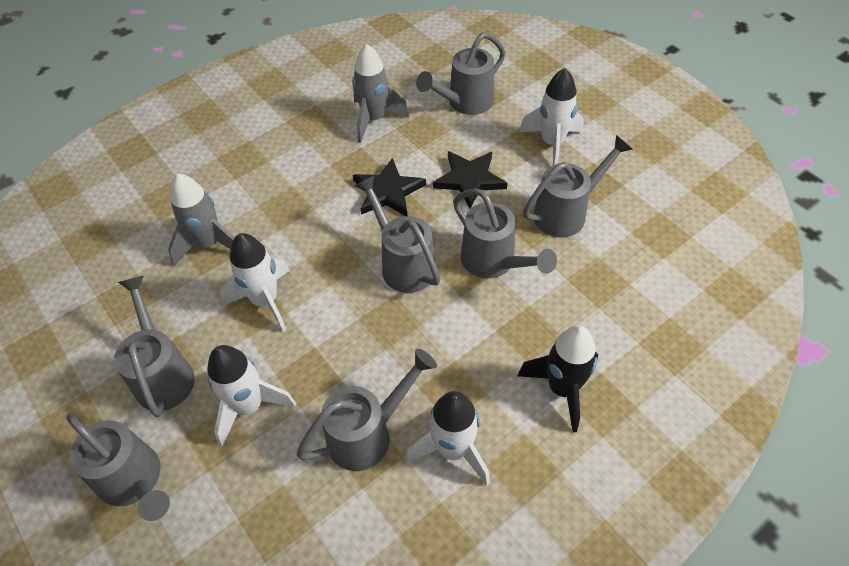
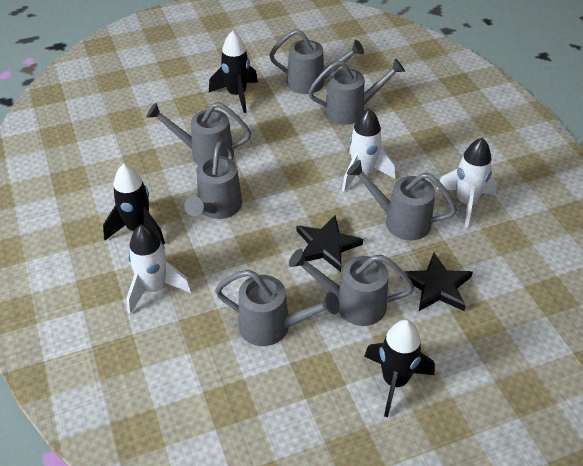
black rocket: 1 -> 3
grey rocket: 2 -> 0
white rocket: 4 -> 3

